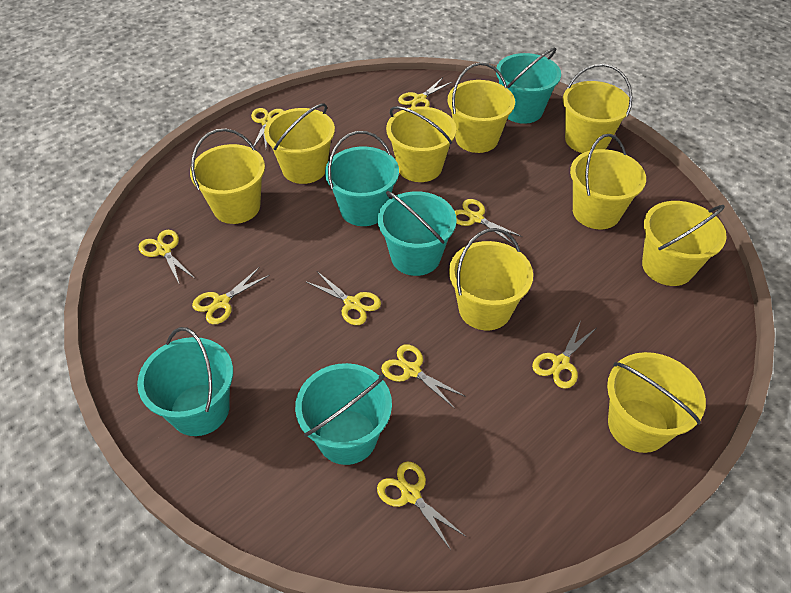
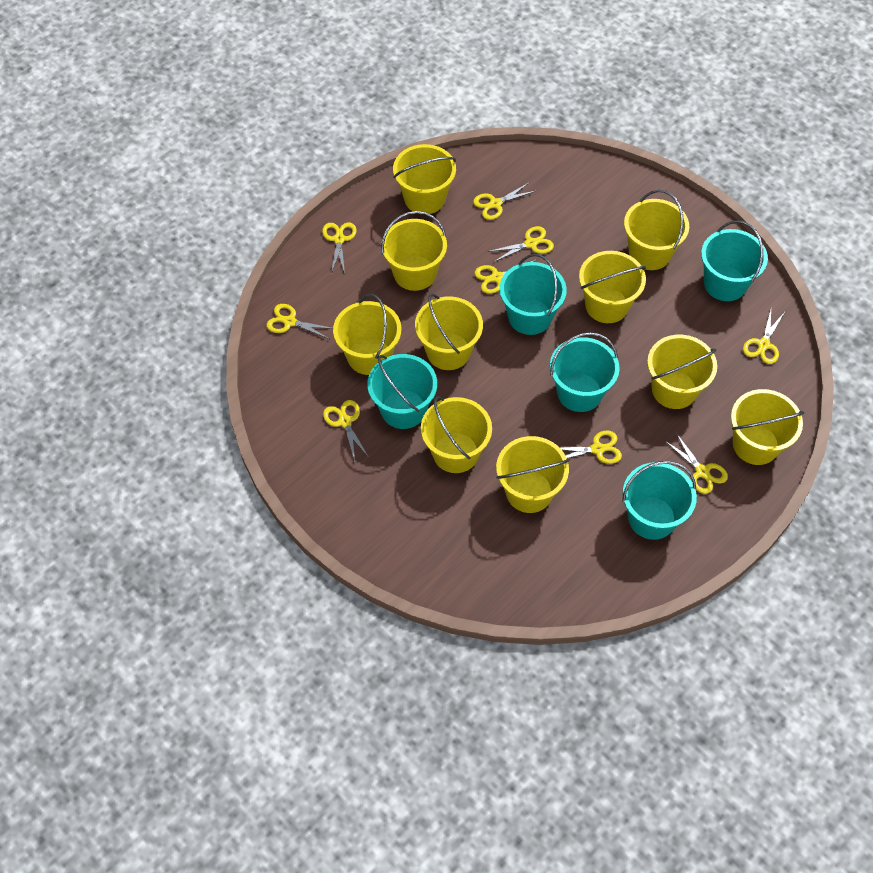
yellow bucket: 9 -> 10

